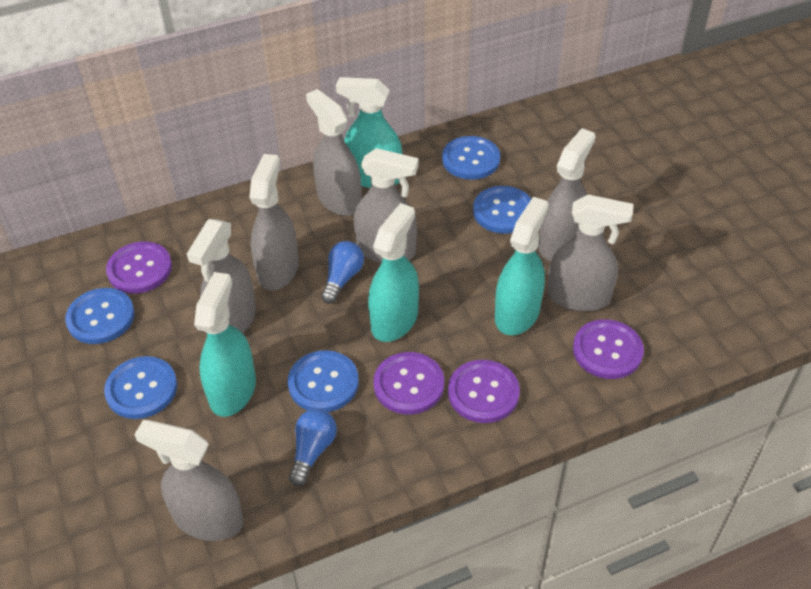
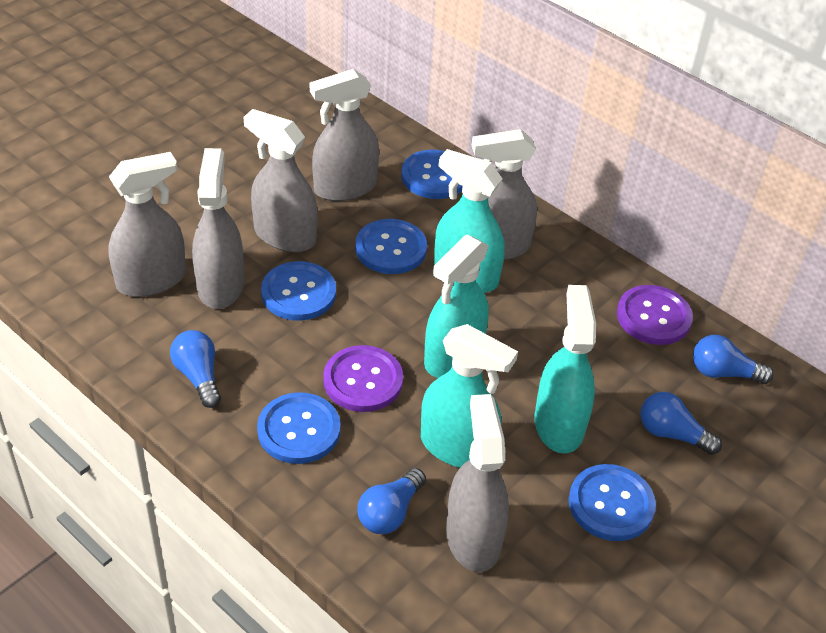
blue light bulb: 2 -> 4
grey spray bottle: 7 -> 6
purple button: 4 -> 2

